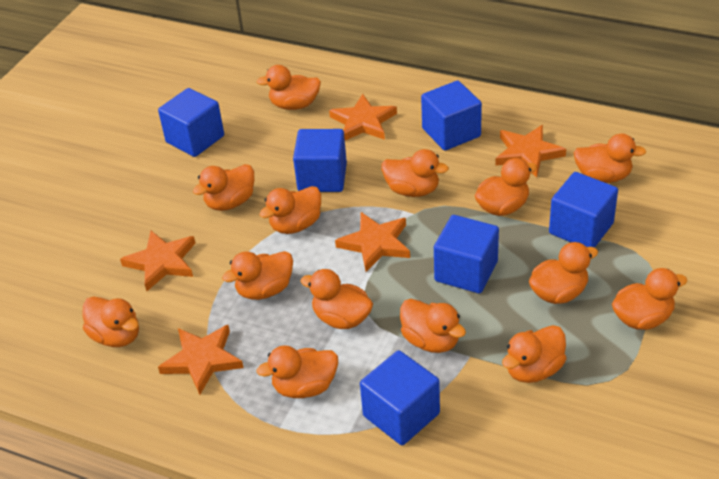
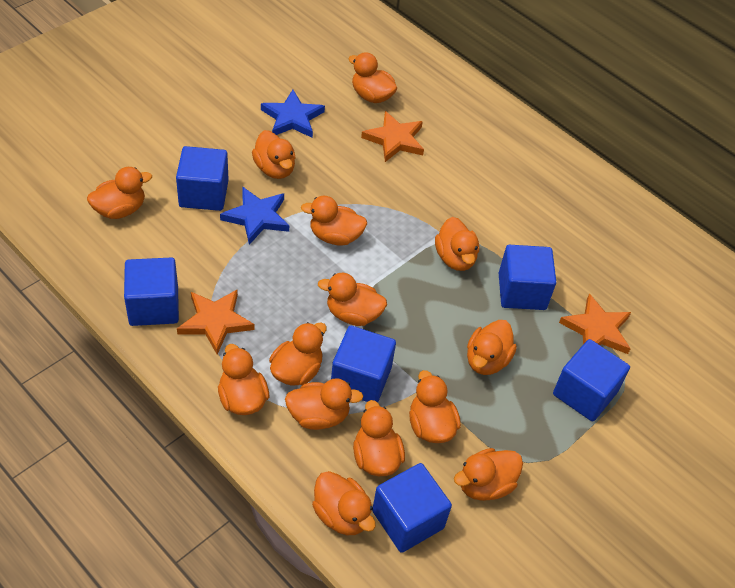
blue star: 0 -> 2
orange star: 5 -> 3

